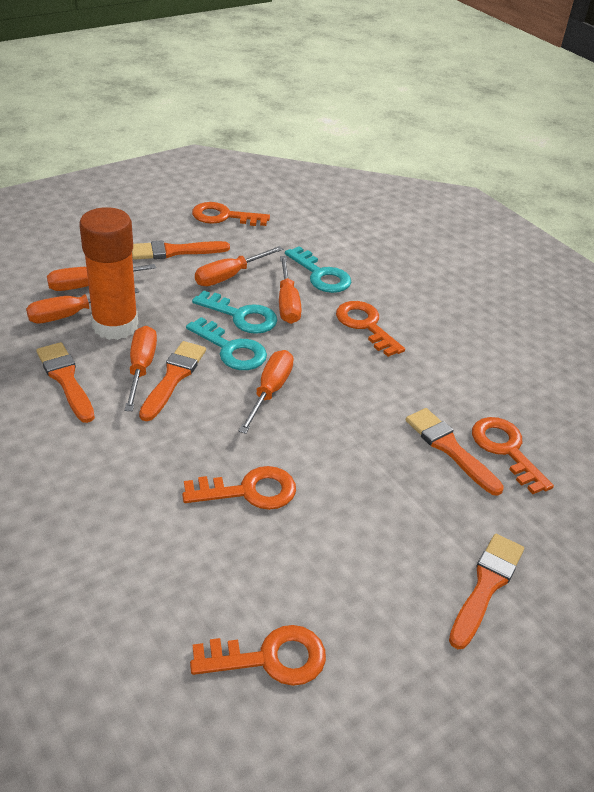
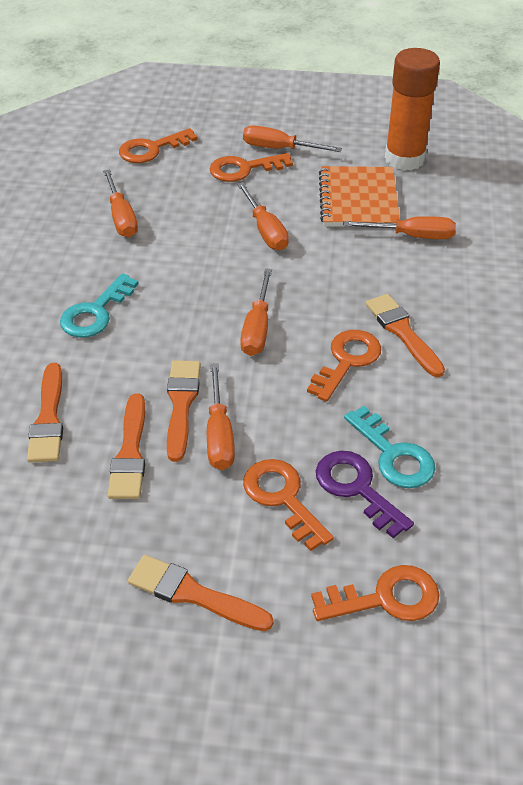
orange notebook: 0 -> 1
purple key: 0 -> 1
turquoise key: 3 -> 2

